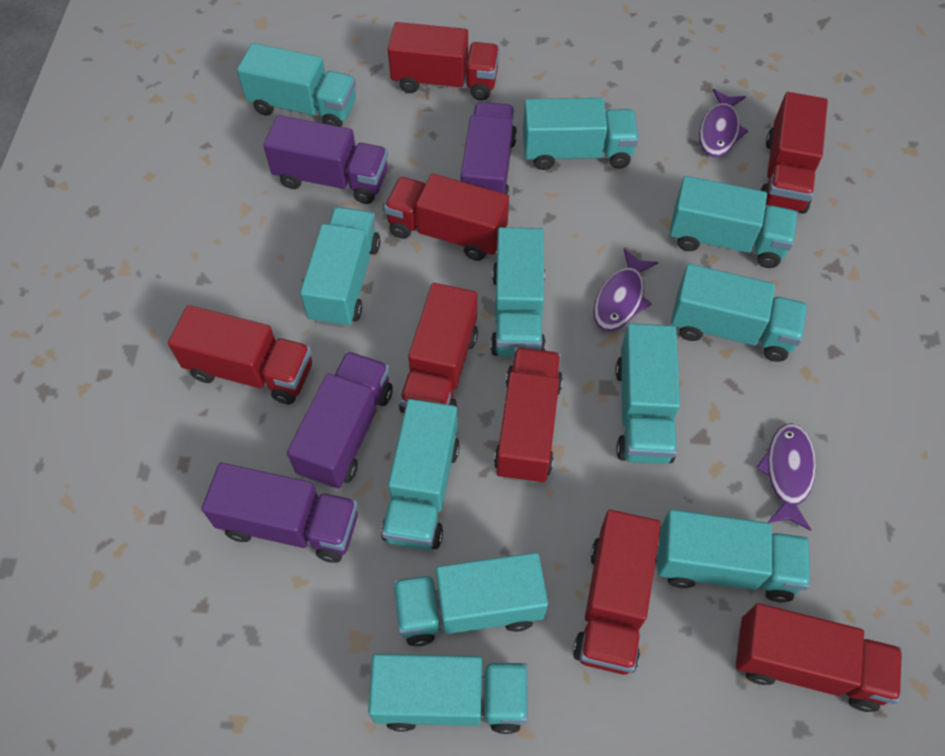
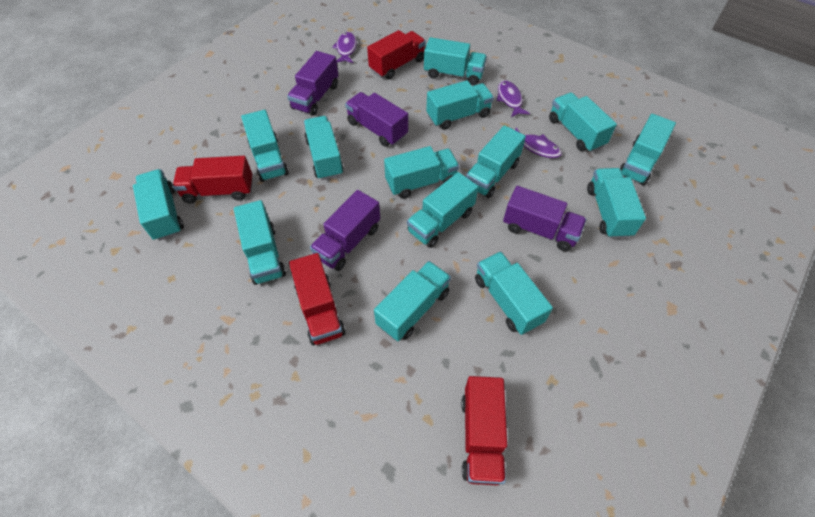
red truck: 8 -> 4
turquoise truck: 11 -> 14

